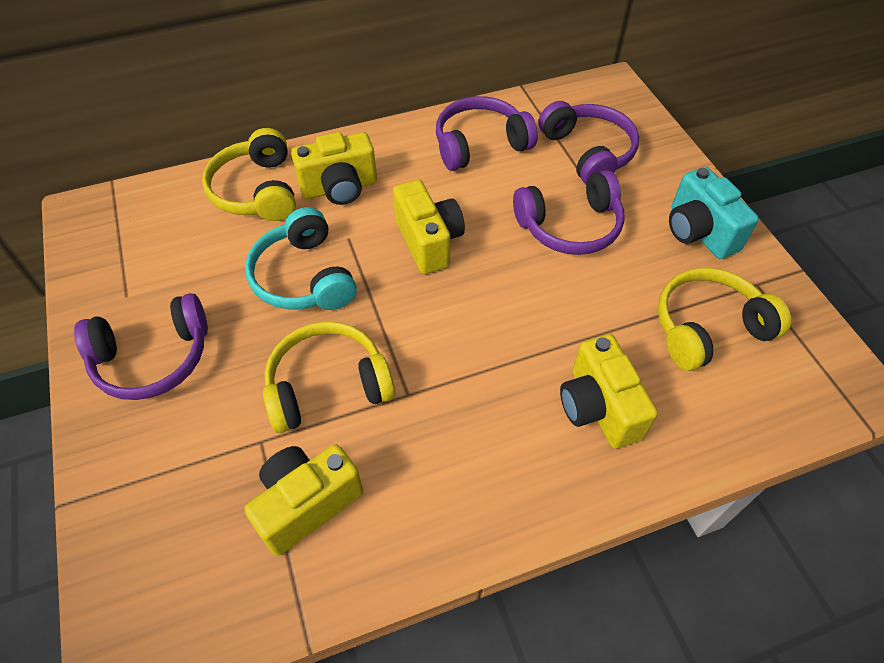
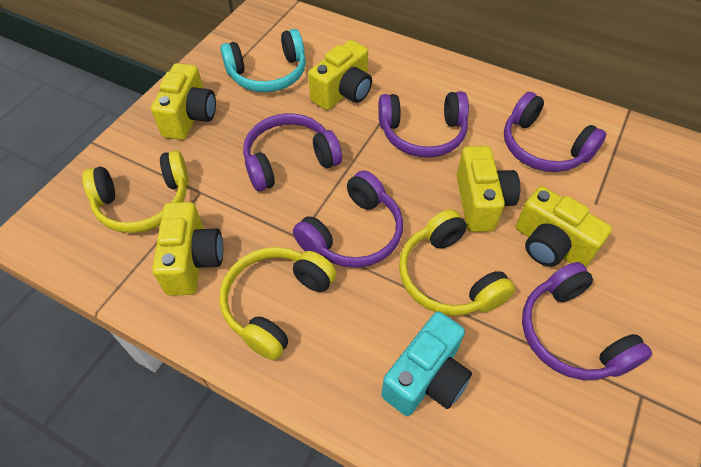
purple headphones: 4 -> 5
yellow camera: 4 -> 5

